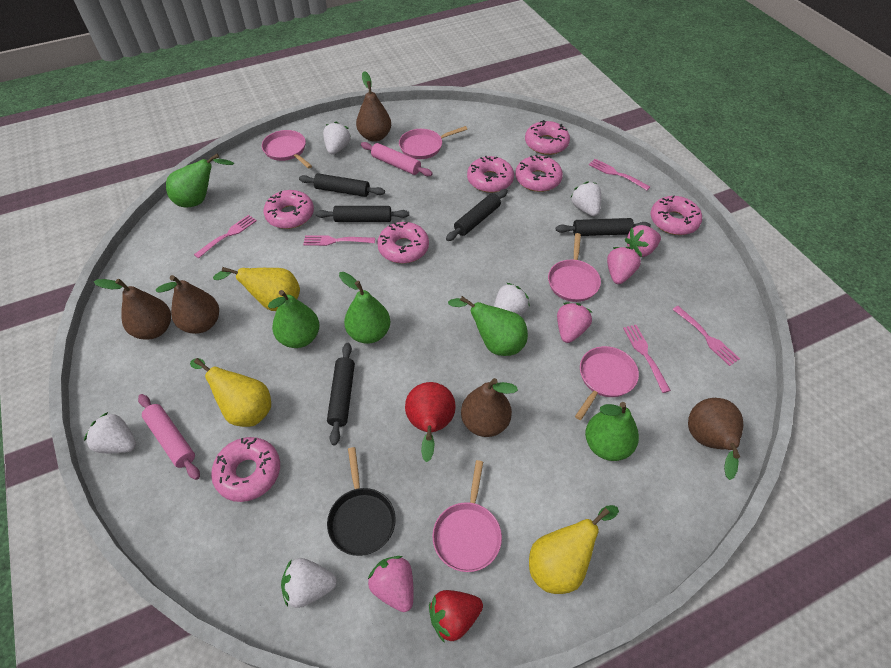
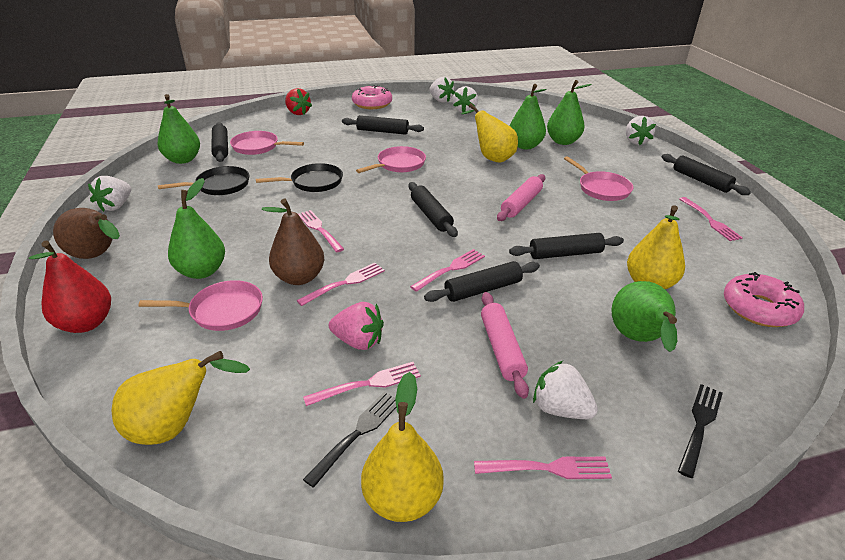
black fork: 0 -> 2
black pan: 1 -> 2
black rolling pin: 5 -> 6
brown pear: 5 -> 2
pink donut: 7 -> 2
pink fork: 5 -> 6
pink pan: 5 -> 4
pink strawberry: 4 -> 1
yellow pear: 3 -> 4

